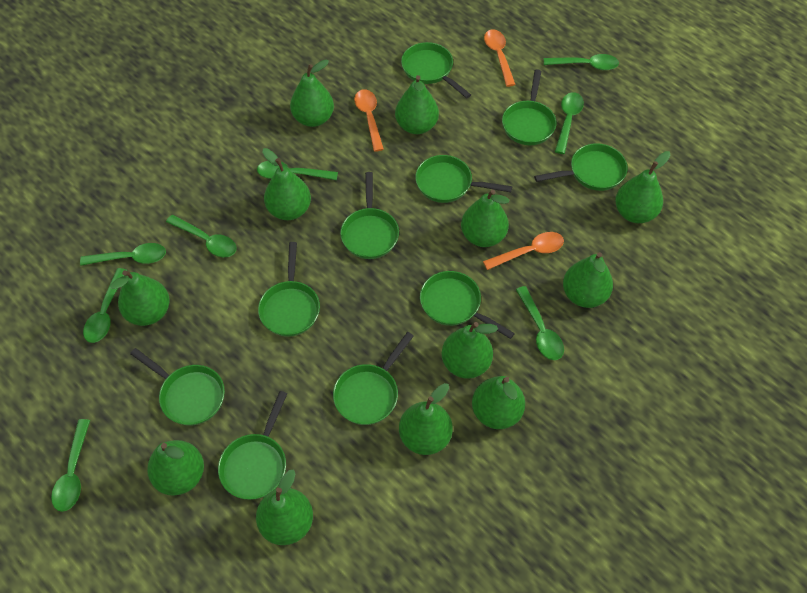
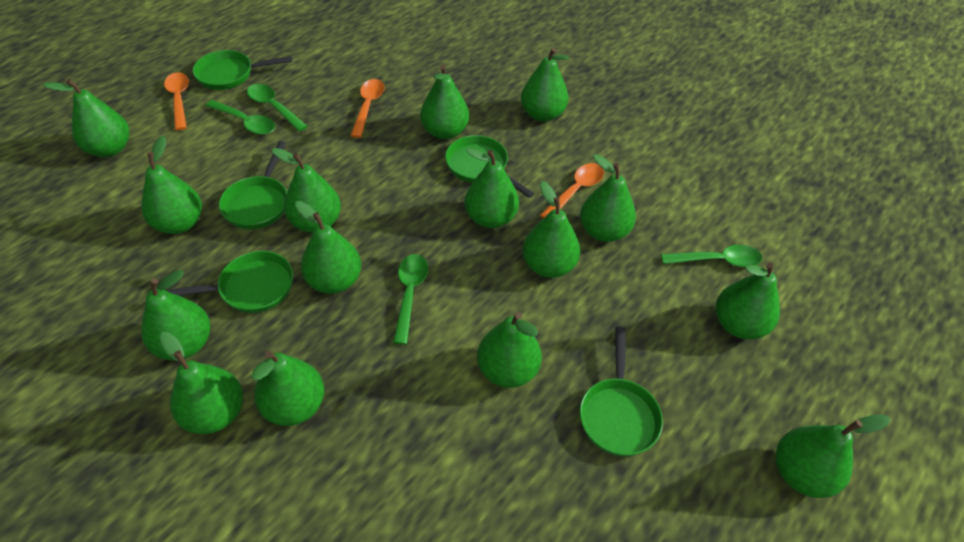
green pan: 10 -> 5
green pear: 12 -> 15
green spoon: 8 -> 4

